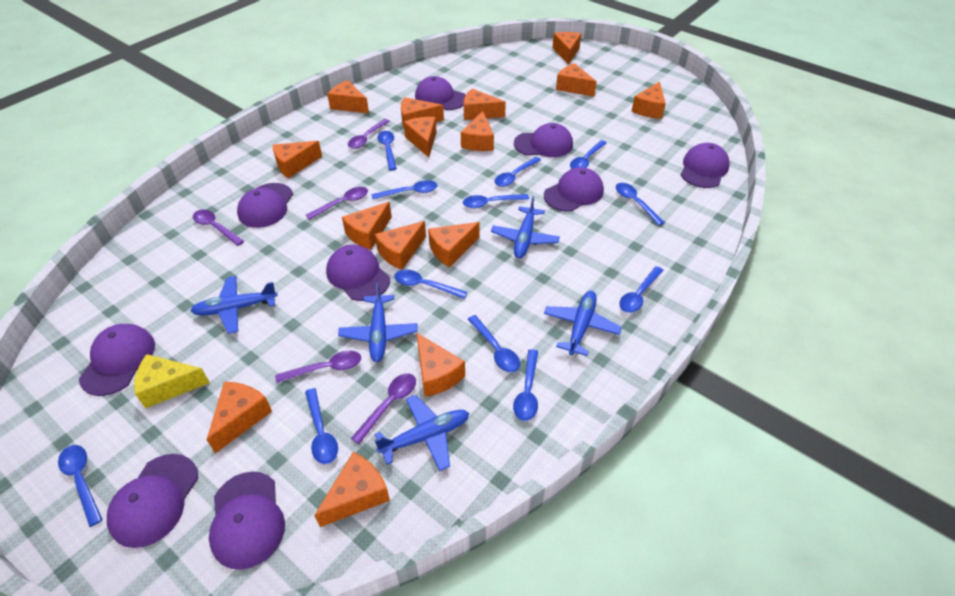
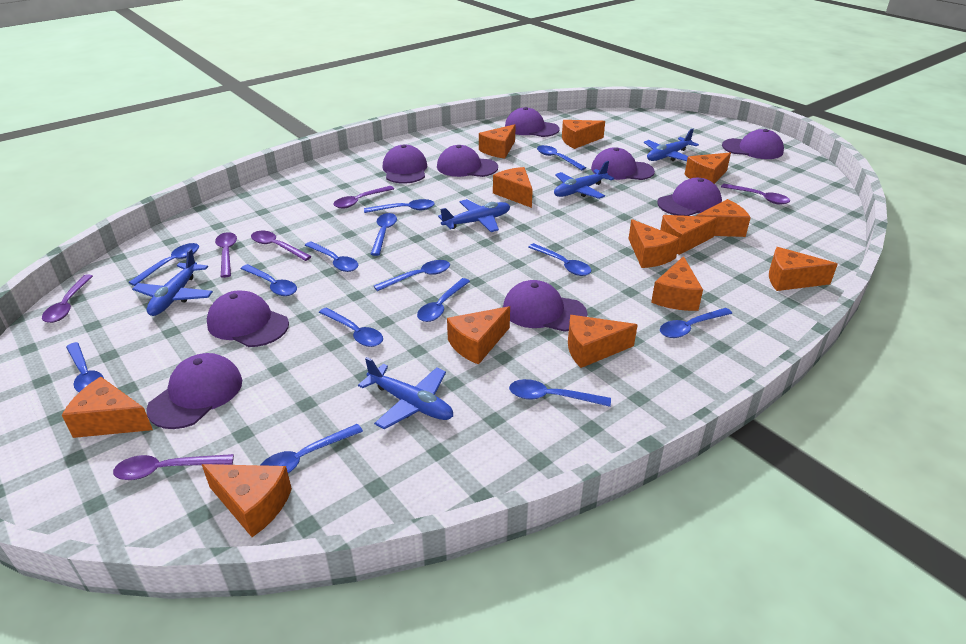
blue spoon: 12 -> 14
orange cheese: 15 -> 13
purple spoon: 5 -> 6
yellow cheese: 1 -> 0

